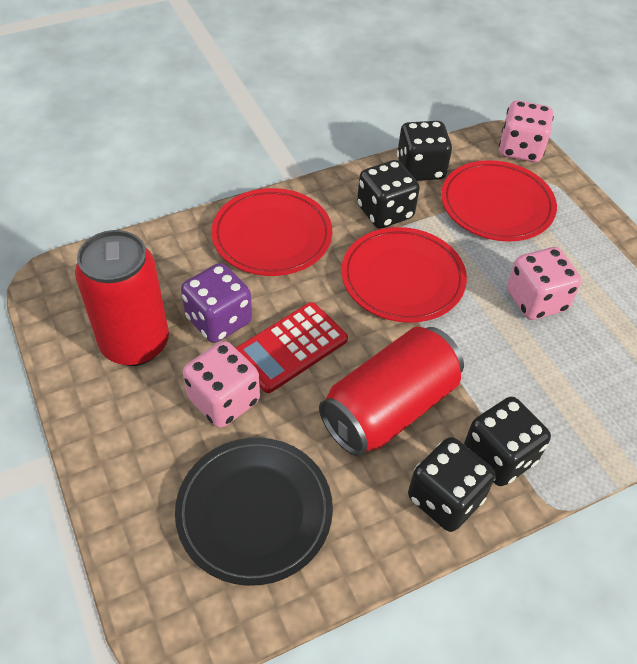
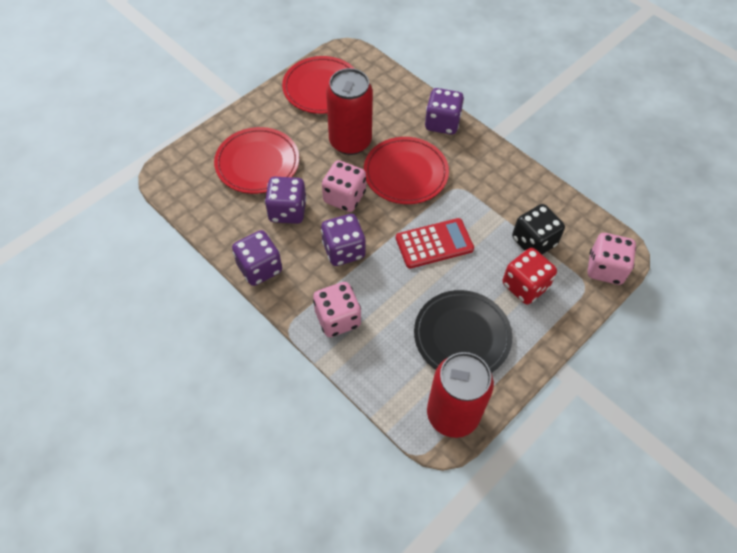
black dice: 4 -> 1
purple dice: 1 -> 4
red dice: 0 -> 1

